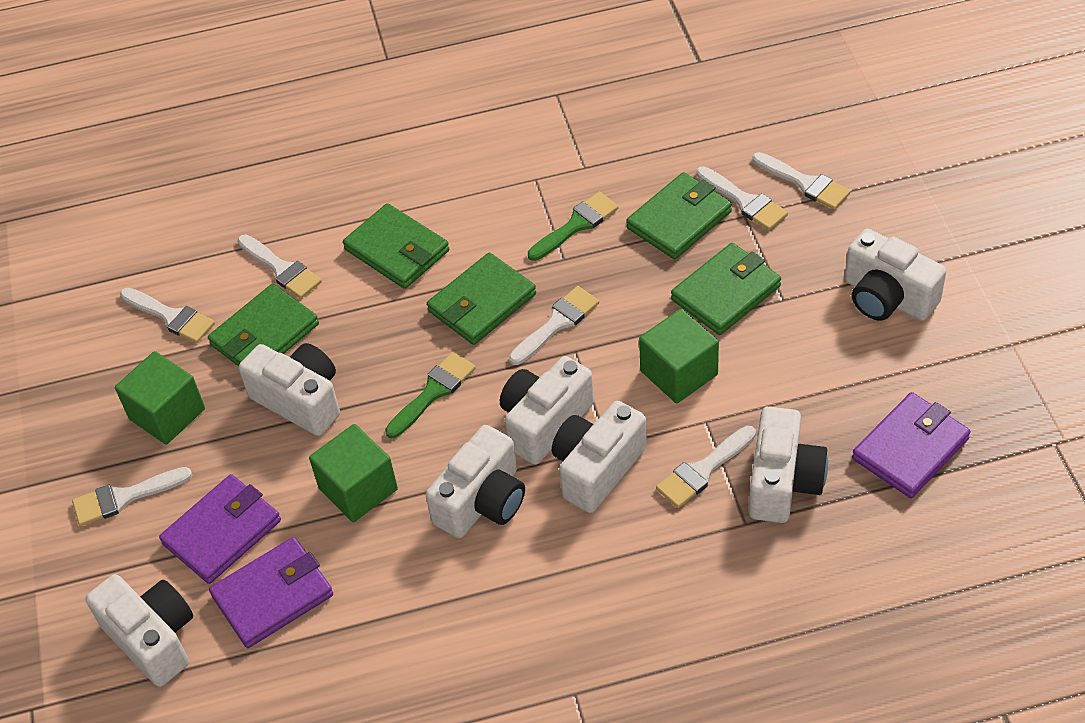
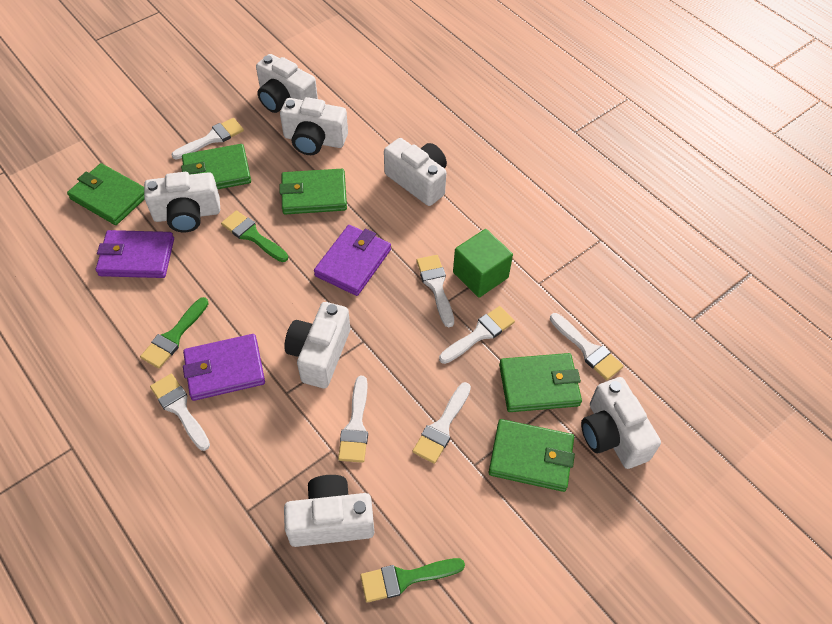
green brush: 2 -> 3
green cube: 3 -> 1

